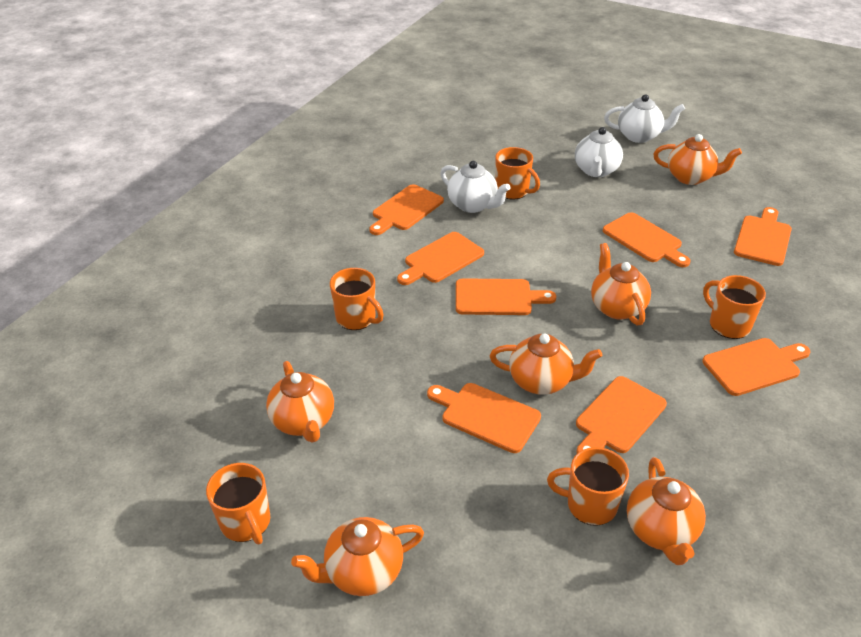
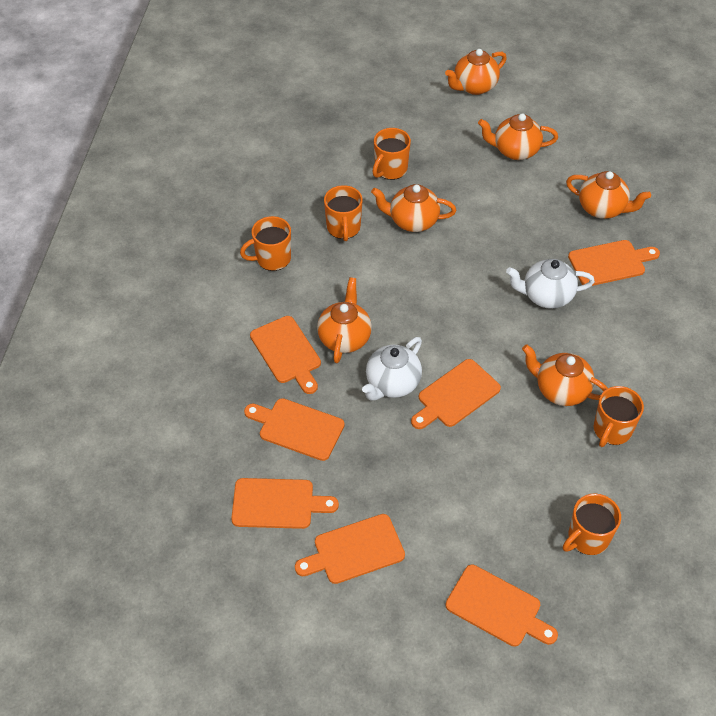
orange cutting board: 8 -> 7
white teapot: 3 -> 2

